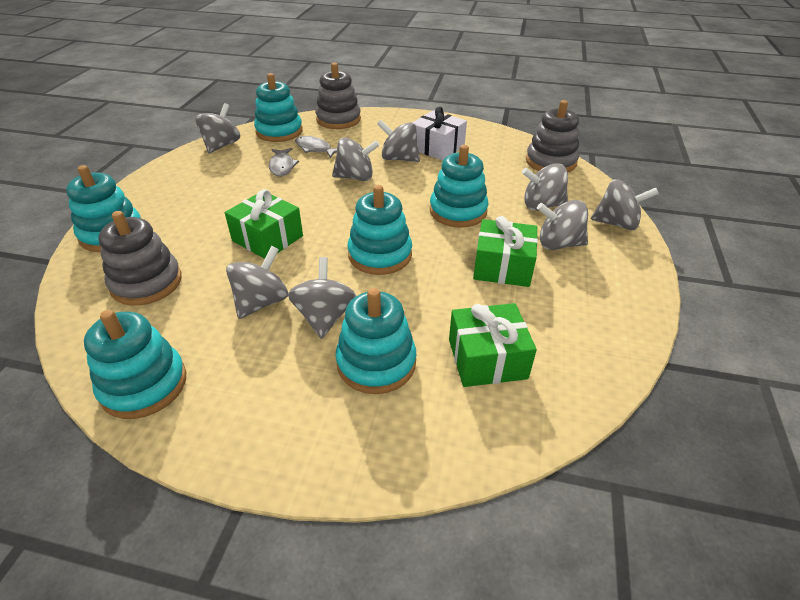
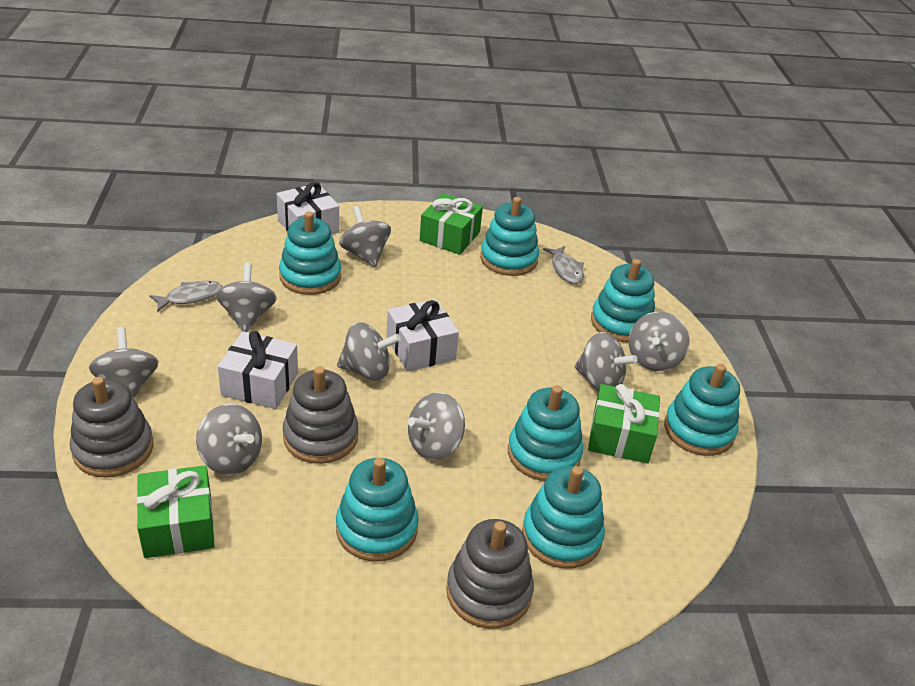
turquoise stacking toy: 6 -> 7
white gift: 1 -> 3

